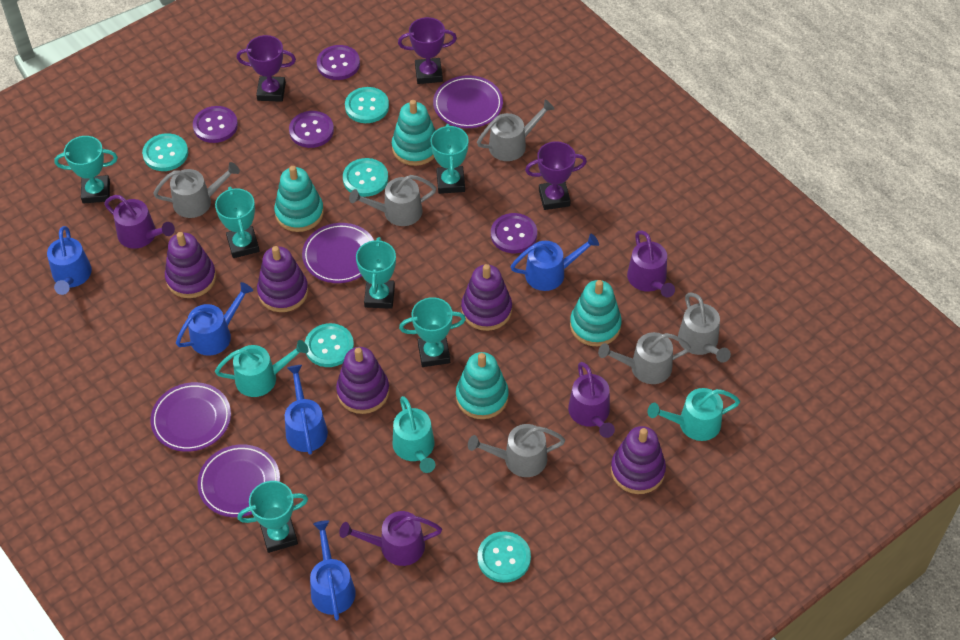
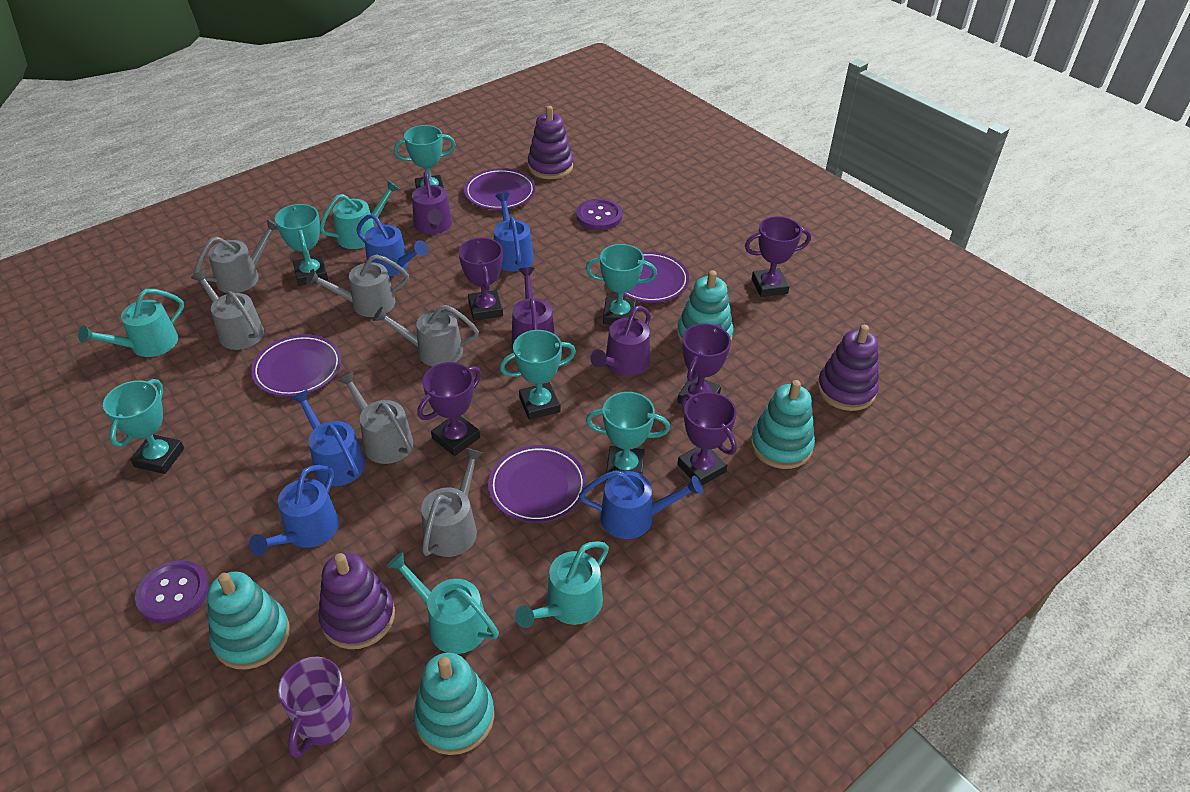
purple button: 4 -> 2
purple mug: 0 -> 1
purple stacking toy: 5 -> 3
purple trophy: 3 -> 5
purple watering can: 4 -> 3
turquoise button: 5 -> 0
turquoise watering can: 3 -> 4

